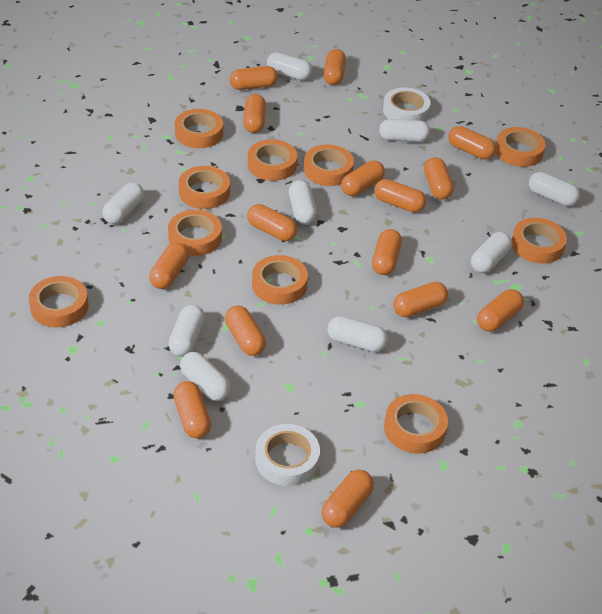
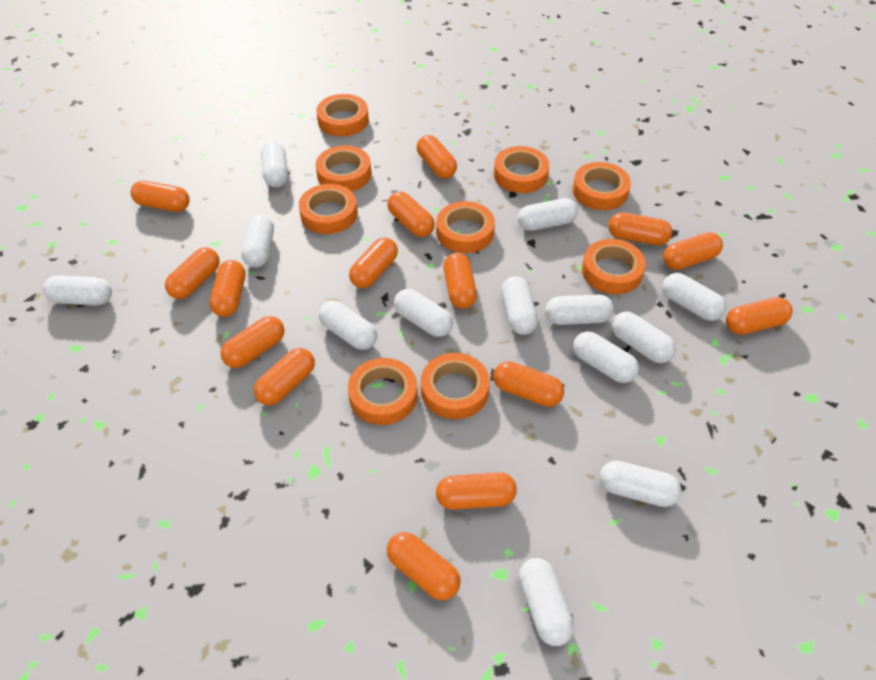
orange tape: 10 -> 9
white capsule: 9 -> 13
white tape: 2 -> 0

